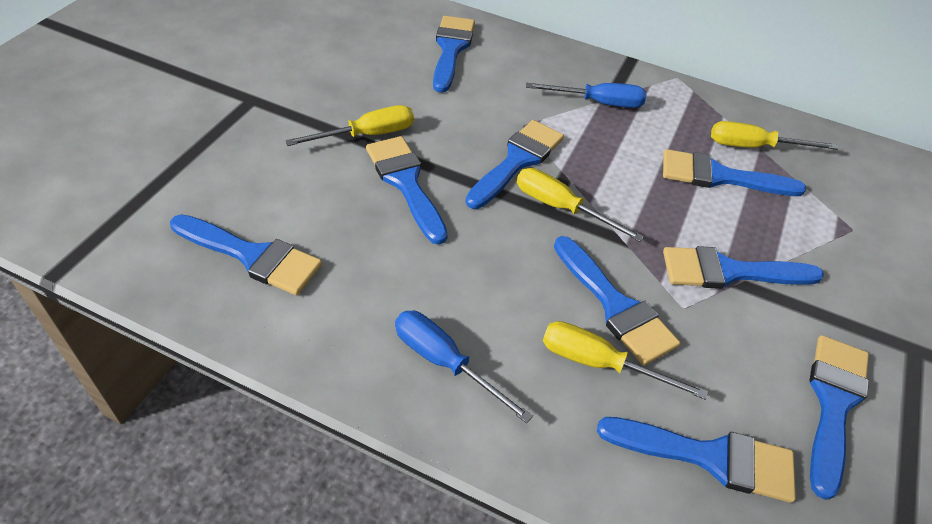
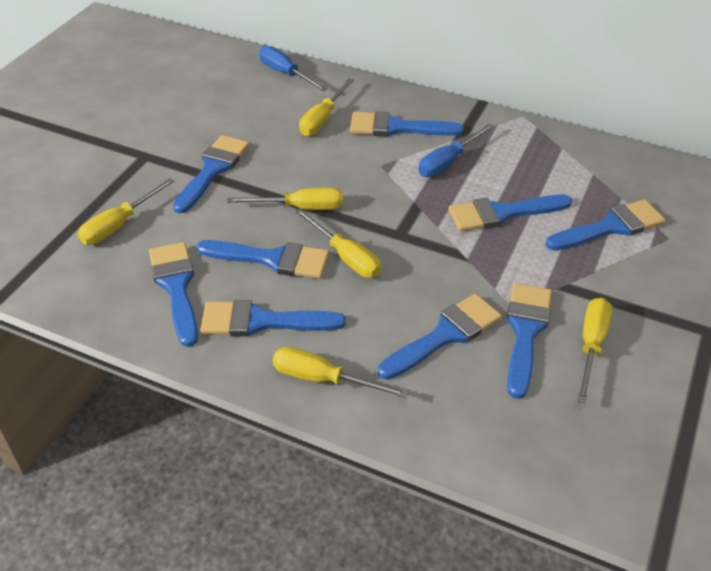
yellow screwdriver: 4 -> 6

